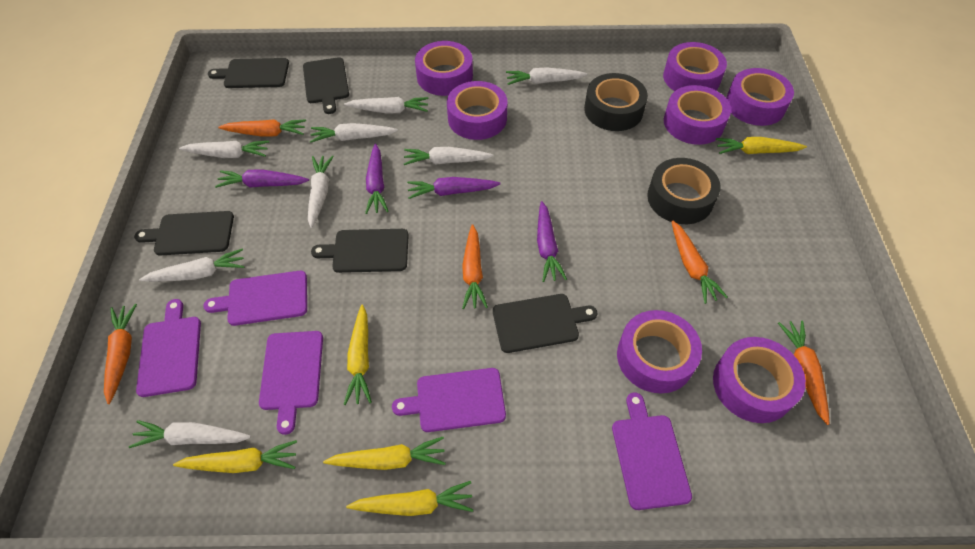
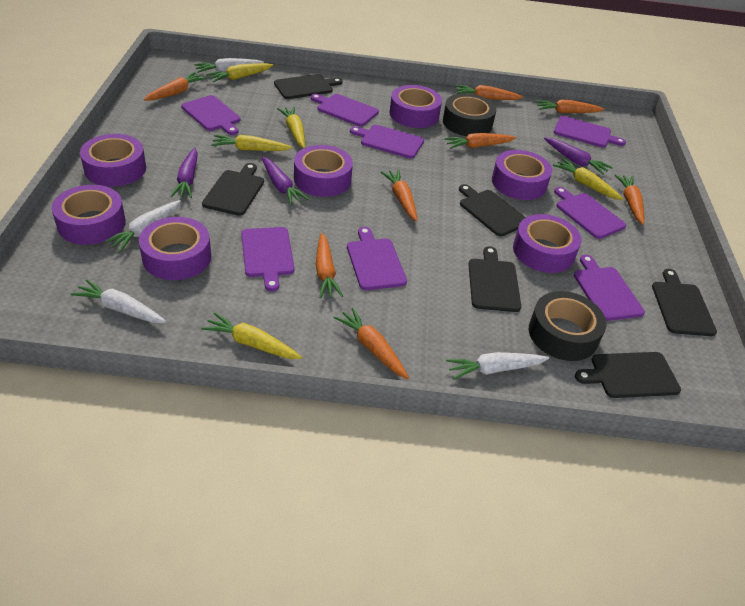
black cutting board: 5 -> 6
orange carrot: 5 -> 8
purple carrot: 4 -> 3
purple cutting board: 5 -> 8
white carrot: 8 -> 4

